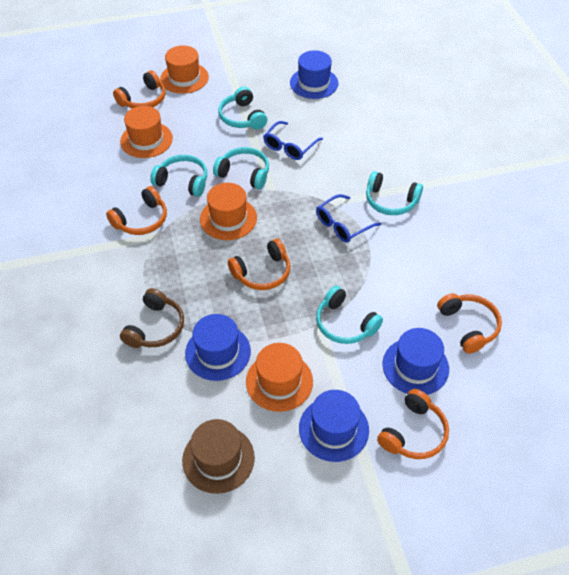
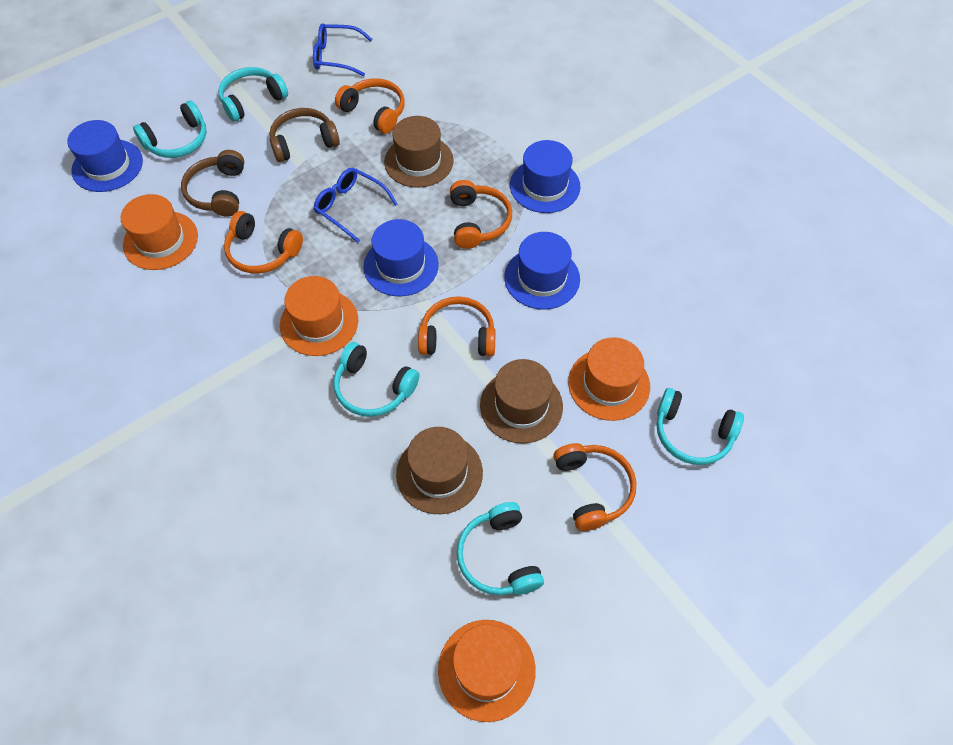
brown hat: 1 -> 3
brown headphones: 1 -> 2

